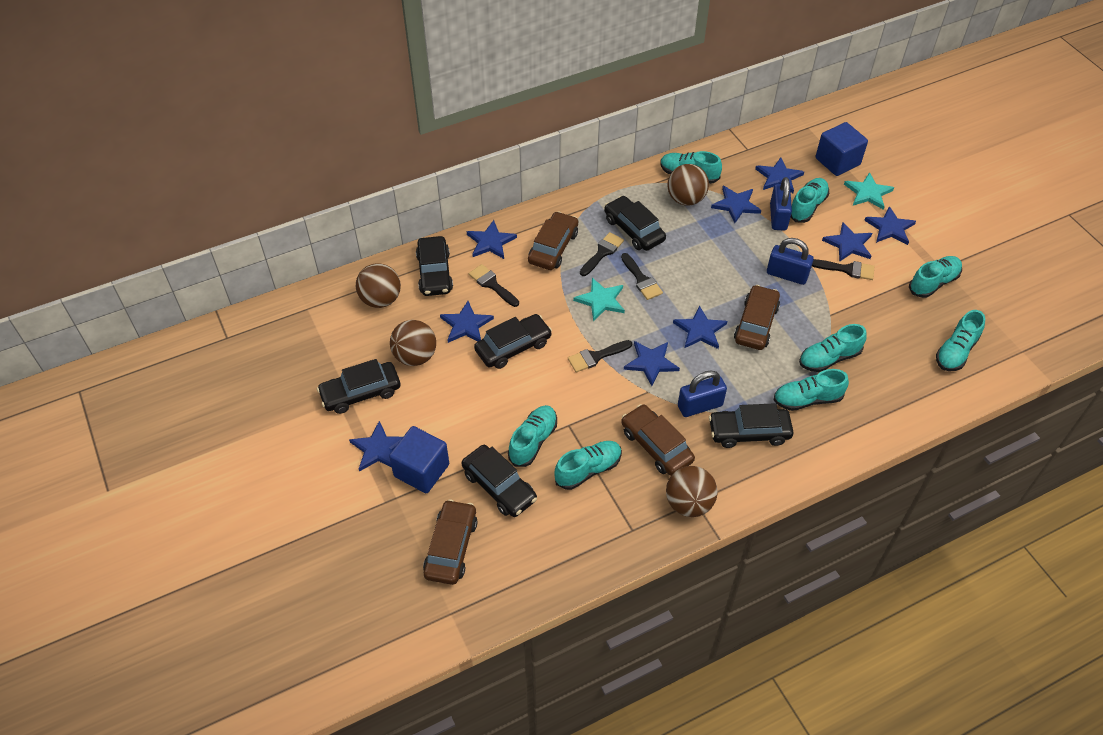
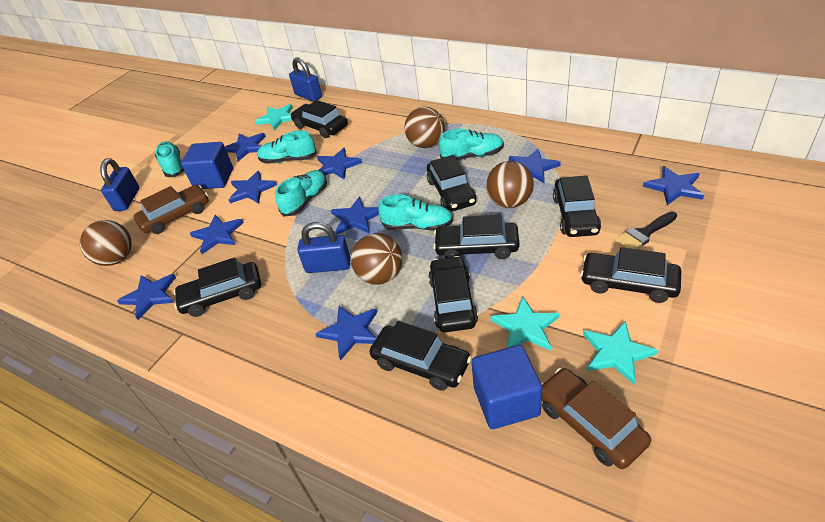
black brush: 5 -> 1
black car: 6 -> 8
brown car: 4 -> 2
turquoise shoe: 8 -> 5
turquoise star: 2 -> 3

